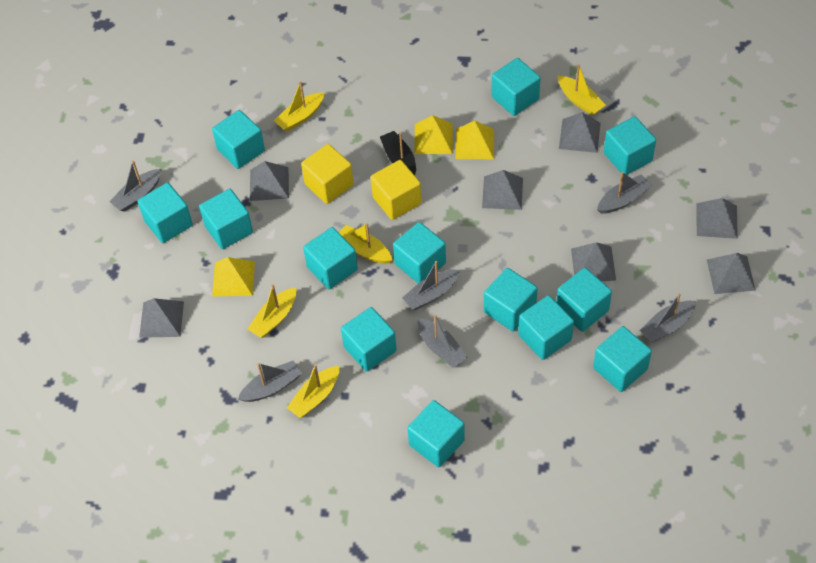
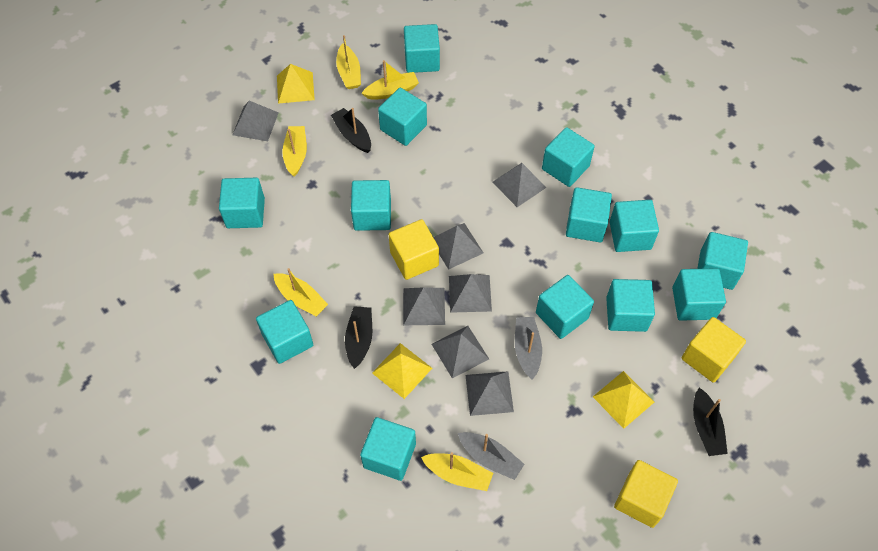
black boat: 1 -> 3
grey boat: 6 -> 2
yellow cube: 2 -> 3

